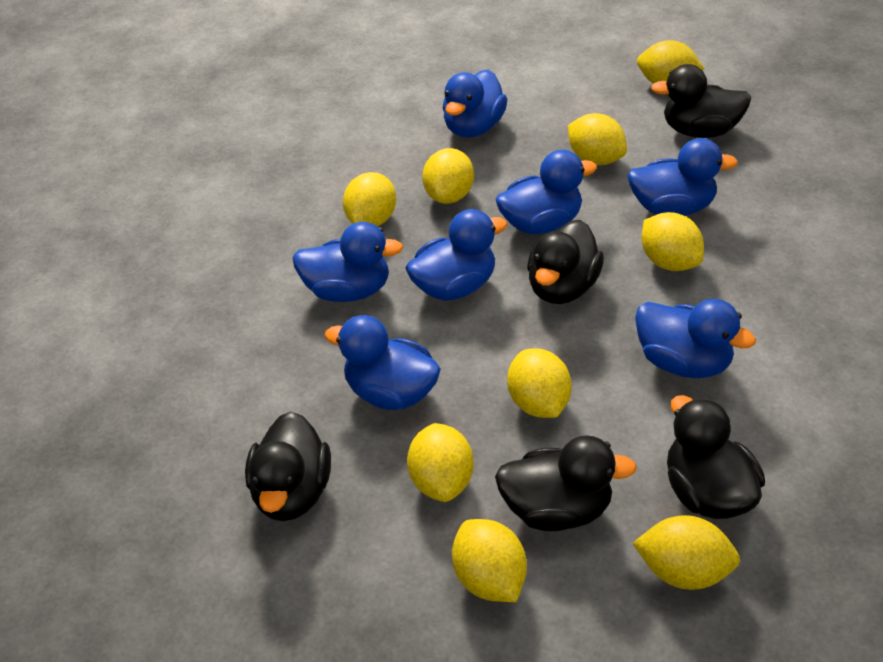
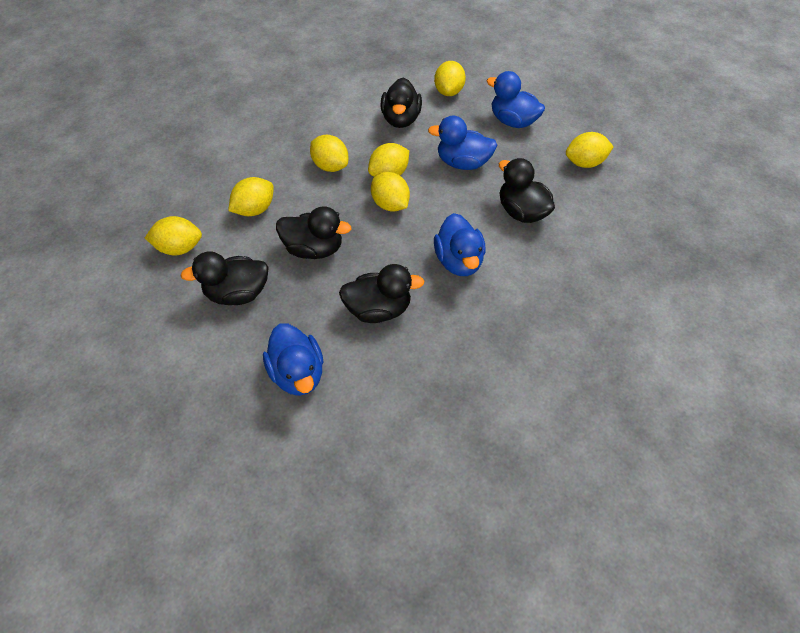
blue duck: 7 -> 4
yellow lemon: 9 -> 7

